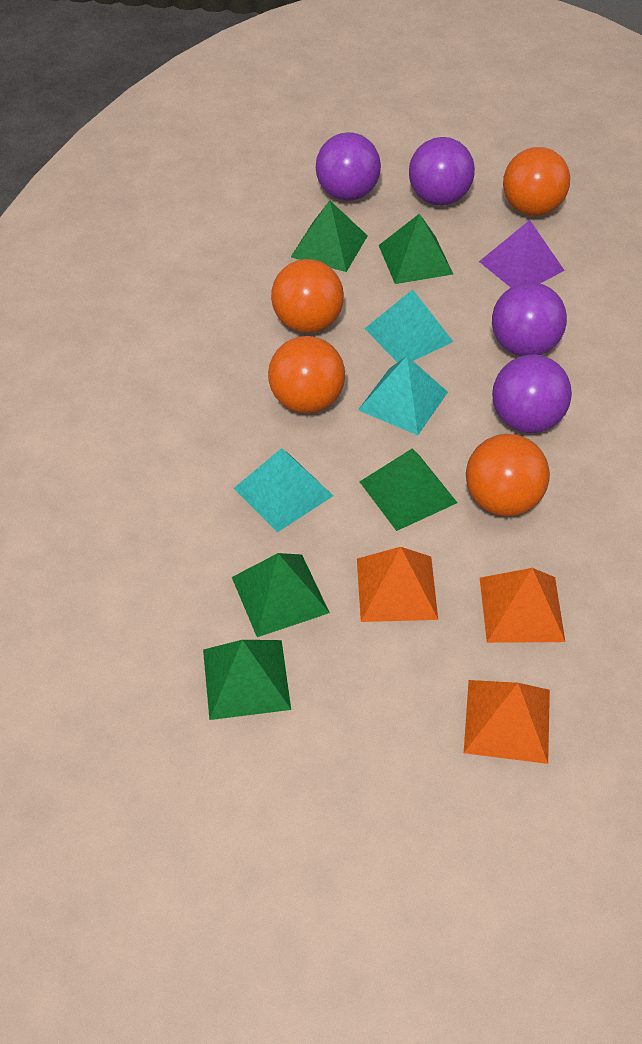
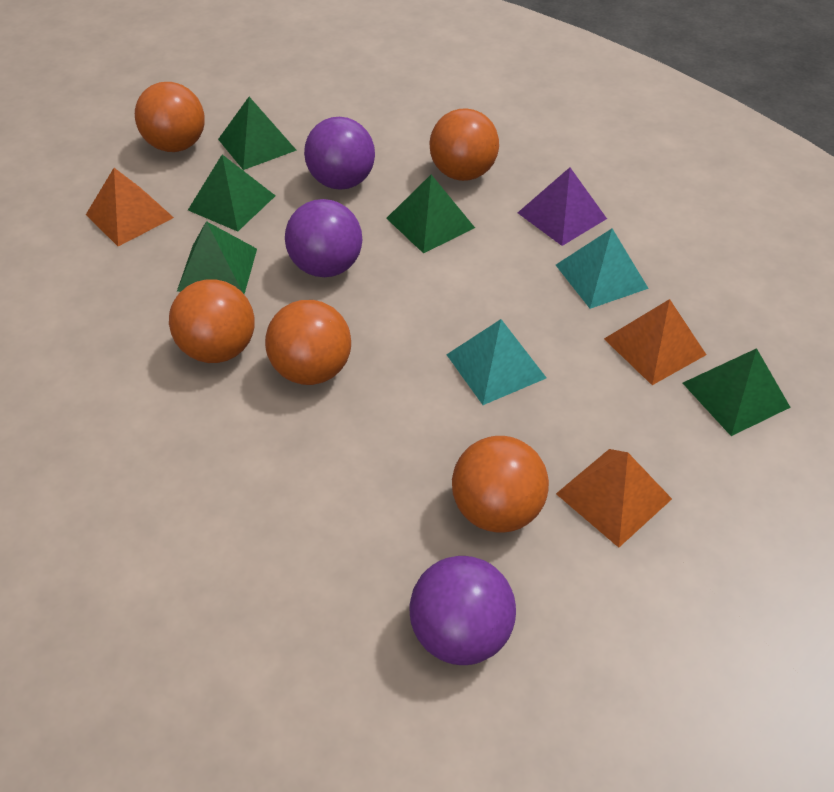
orange ball: 4 -> 5
purple ball: 4 -> 3
turquoise pyramid: 3 -> 2

